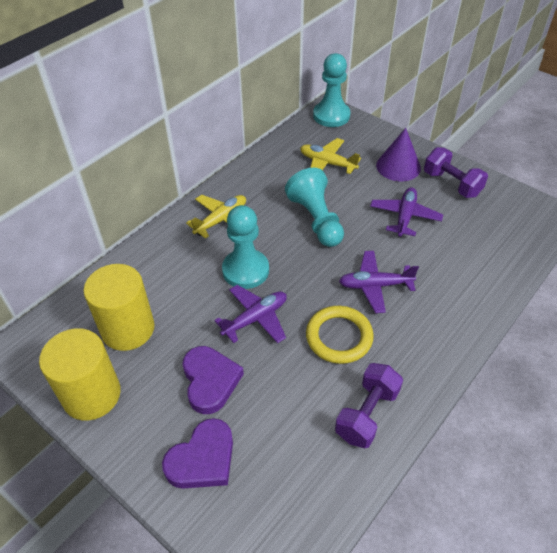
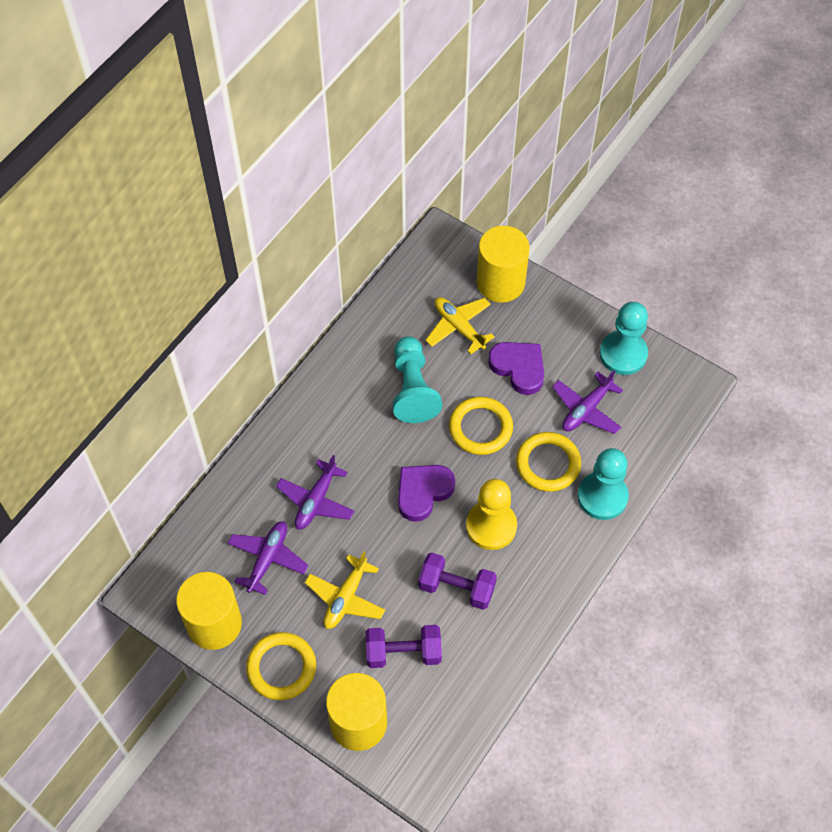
purple cone: 1 -> 0
yellow cylinder: 2 -> 3
yellow pawn: 0 -> 1
yellow ring: 1 -> 3

